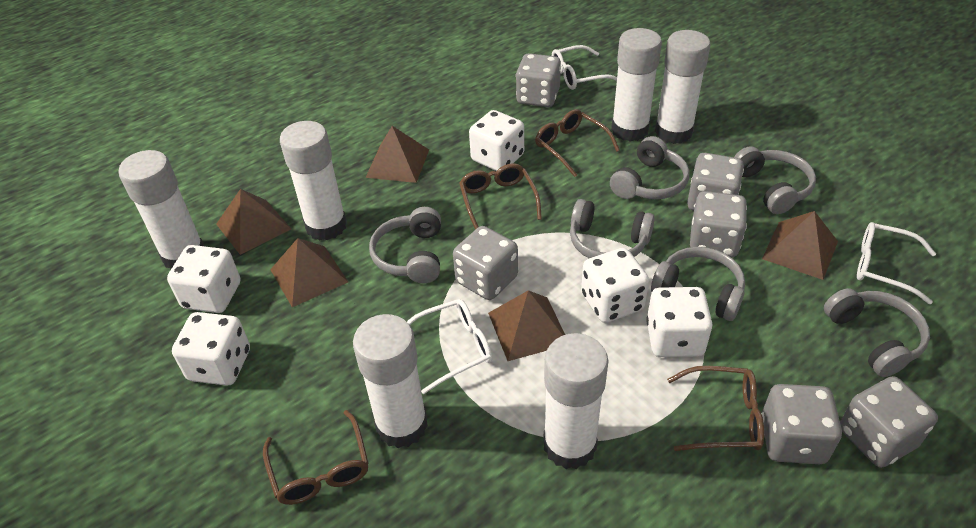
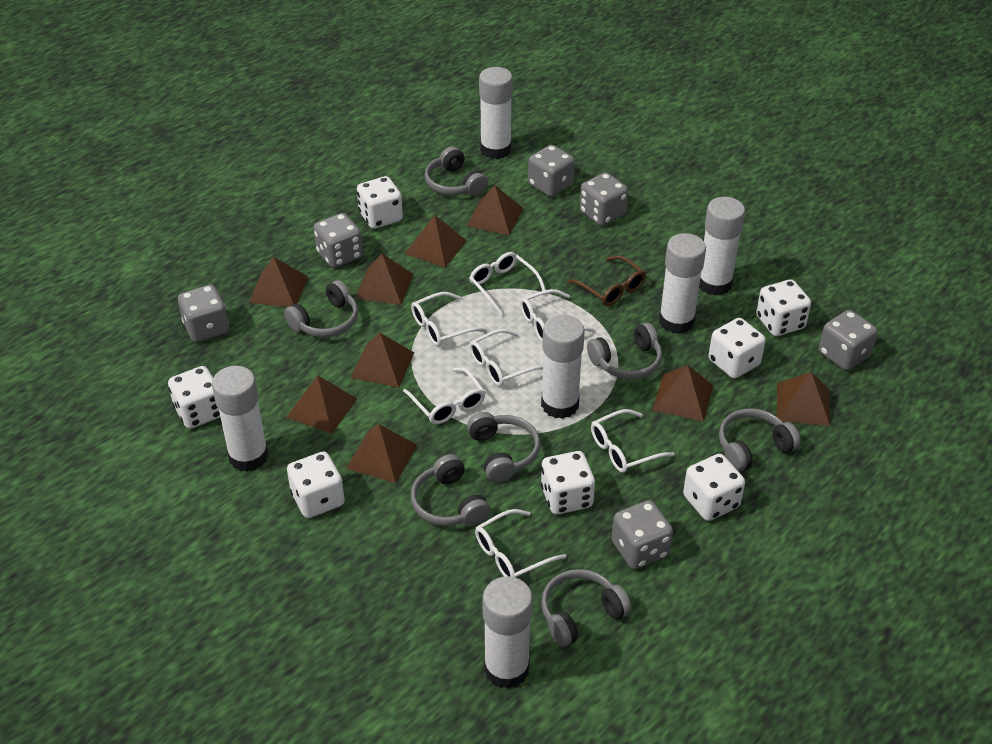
brown glasses: 4 -> 1
brown pyramid: 5 -> 9
grey headphones: 6 -> 7
white dice: 5 -> 7
white glasses: 3 -> 7

